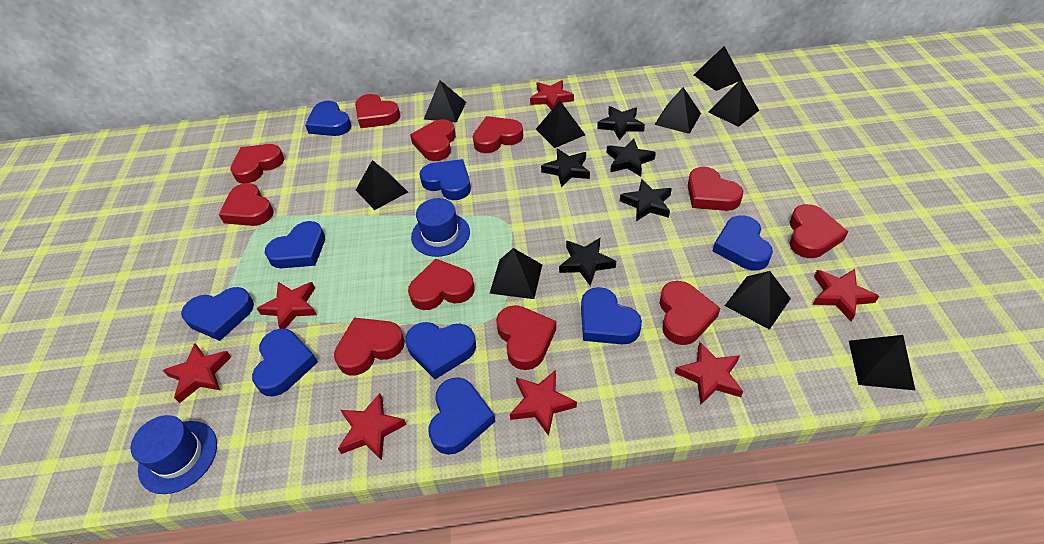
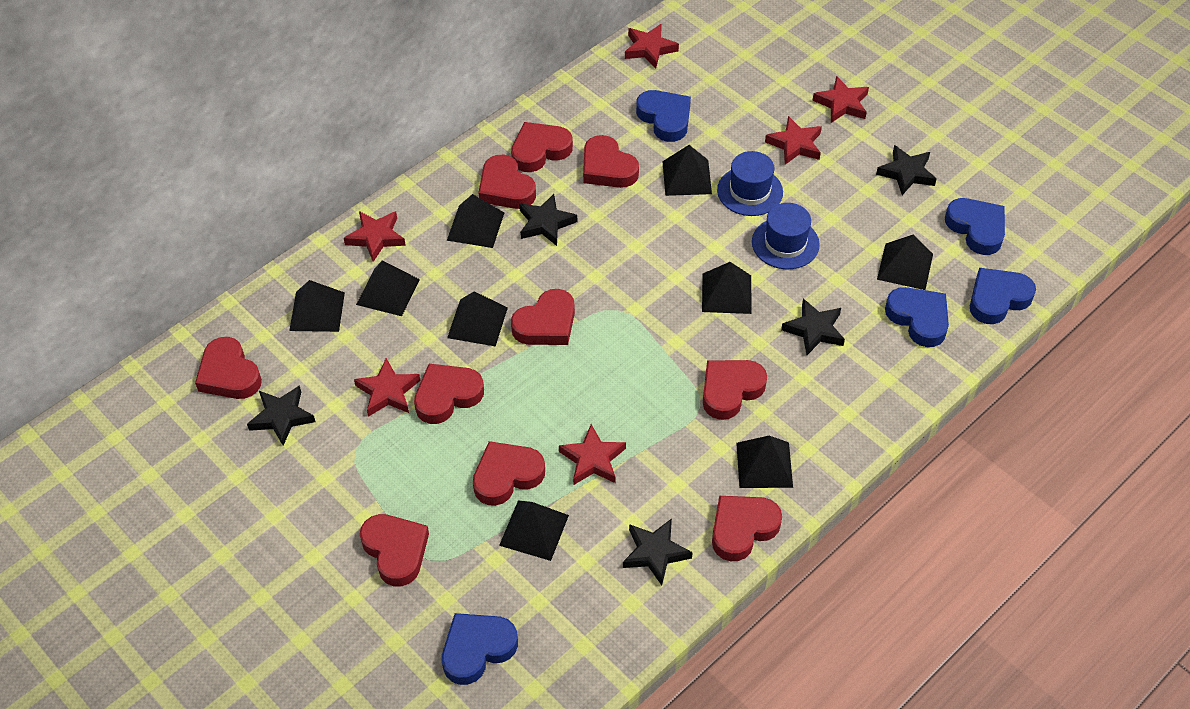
blue heart: 9 -> 5
red heart: 11 -> 10
red star: 7 -> 6

